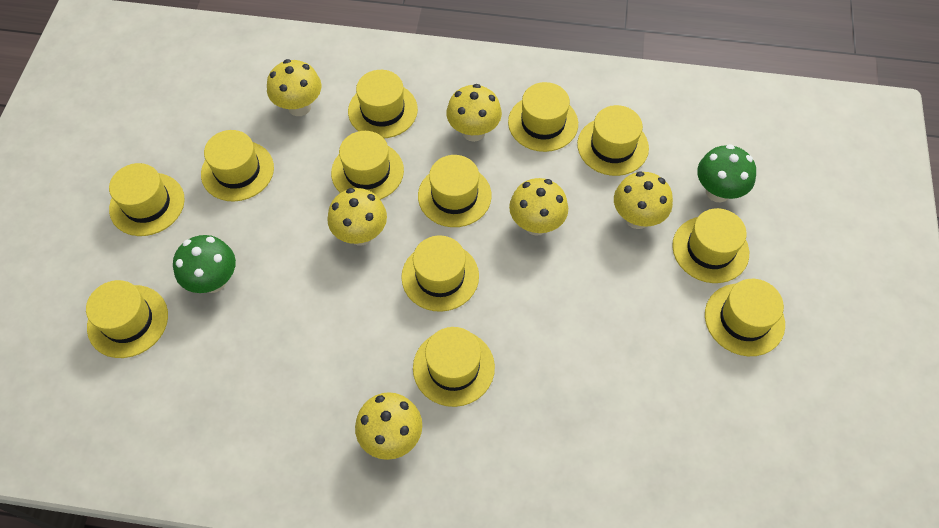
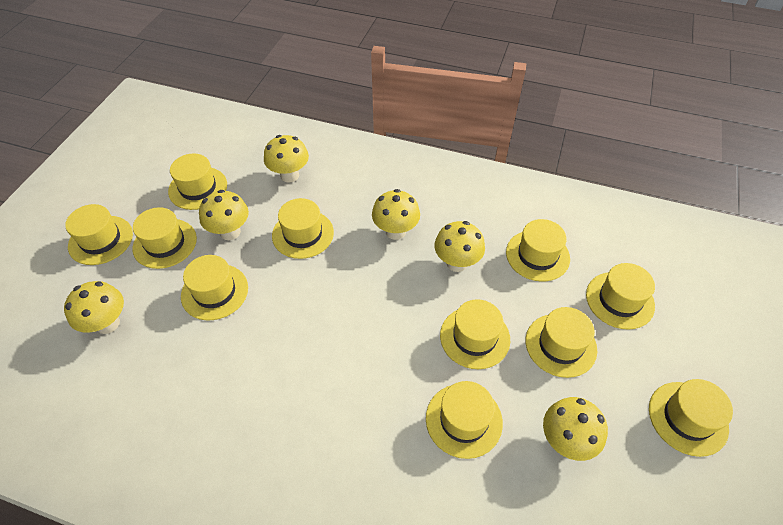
green mushroom: 2 -> 0
yellow hat: 12 -> 11

